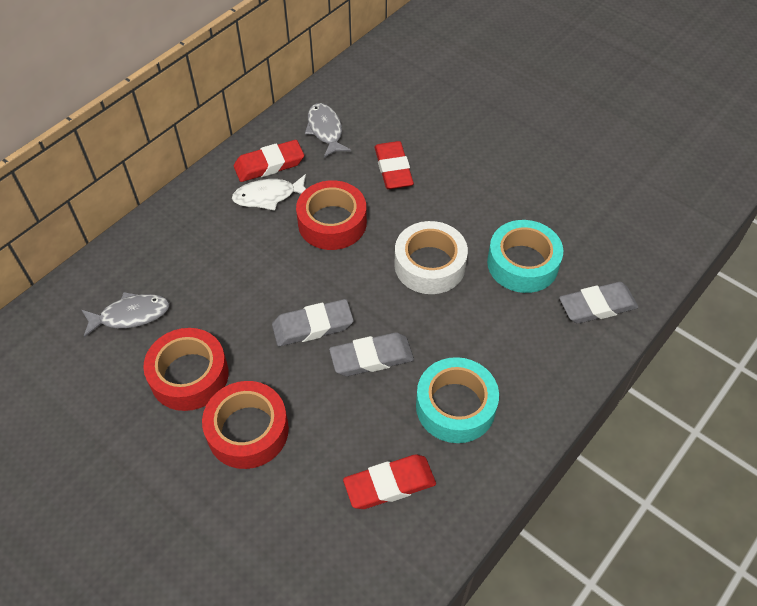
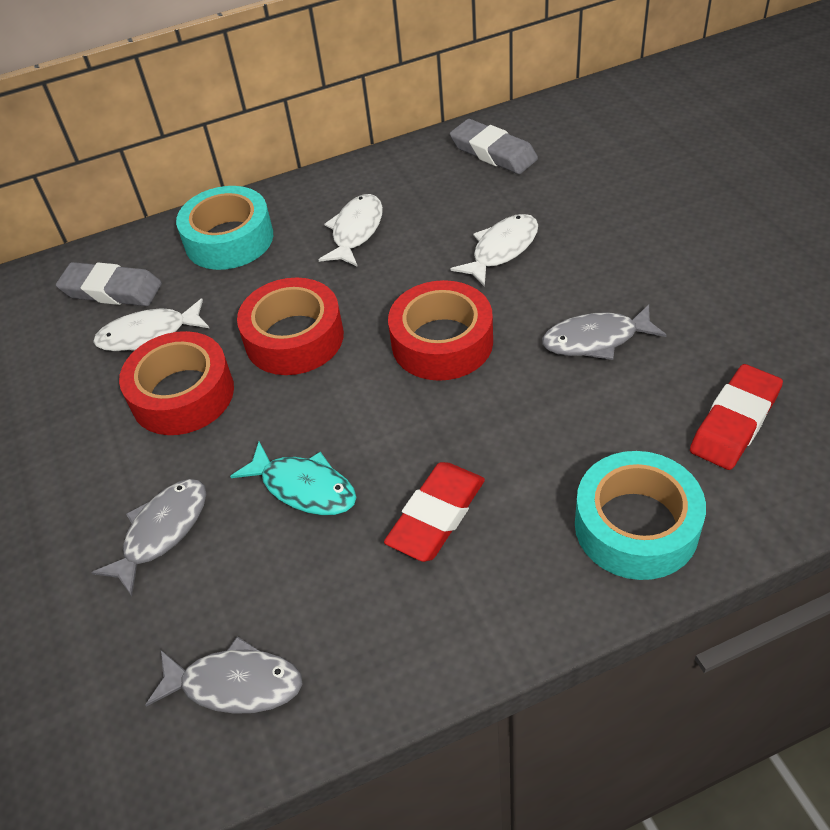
grey eraser: 3 -> 2
grey fish: 2 -> 3
red eraser: 3 -> 2
turquoise fish: 0 -> 1
white fish: 1 -> 3
white tape: 1 -> 0

